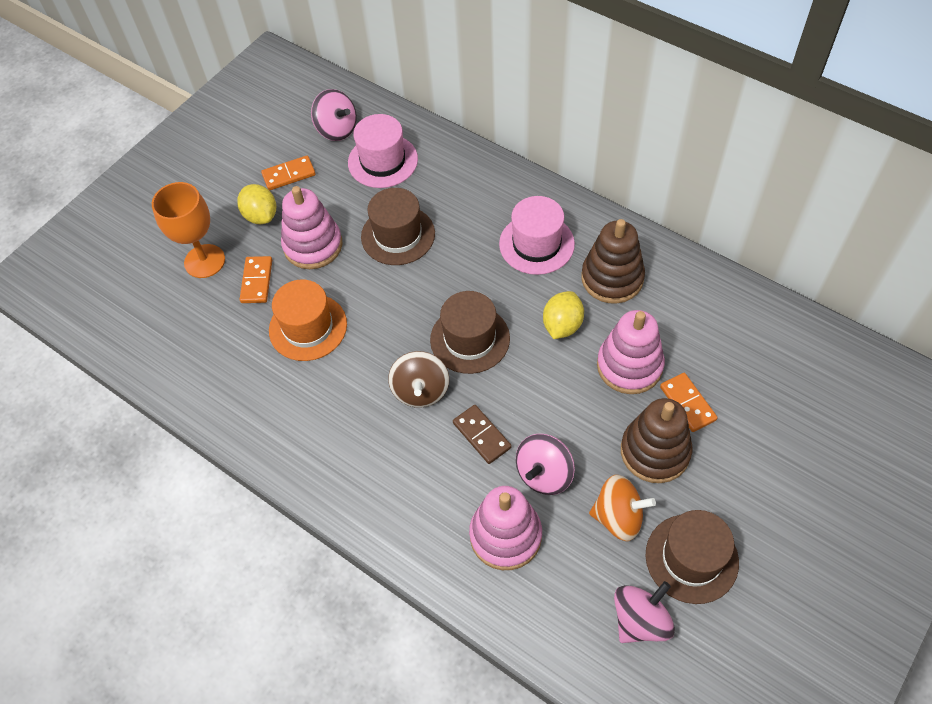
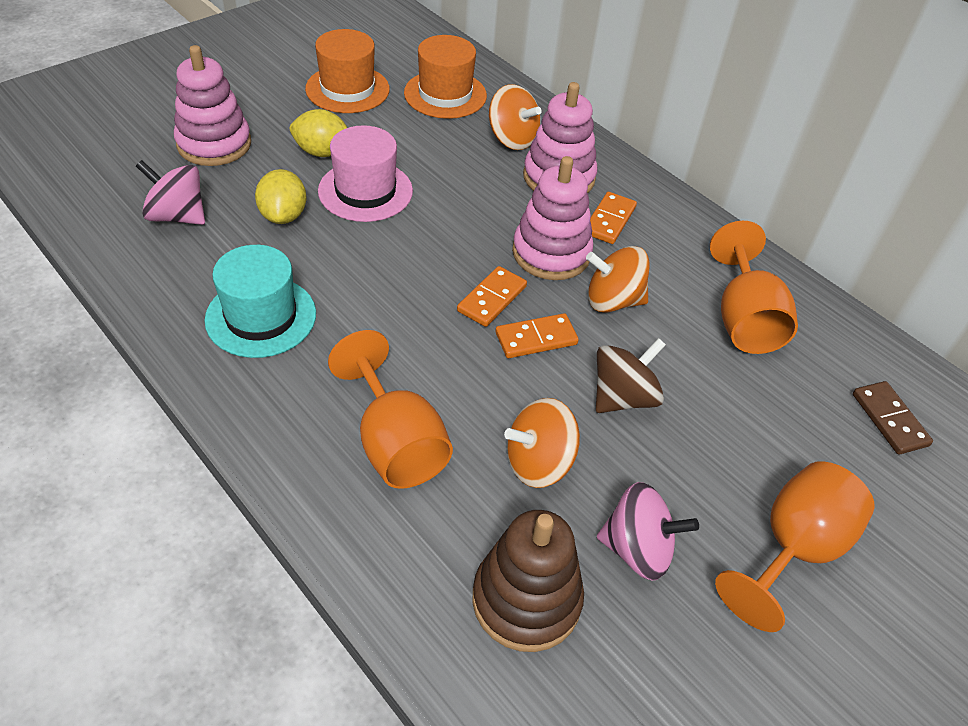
brown hat: 3 -> 0
brown stacking toy: 2 -> 1
orange goblet: 1 -> 3
orange hat: 1 -> 2
orange spinning top: 1 -> 3
pink hat: 2 -> 1
pink spinning top: 3 -> 2
turquoise hat: 0 -> 1

